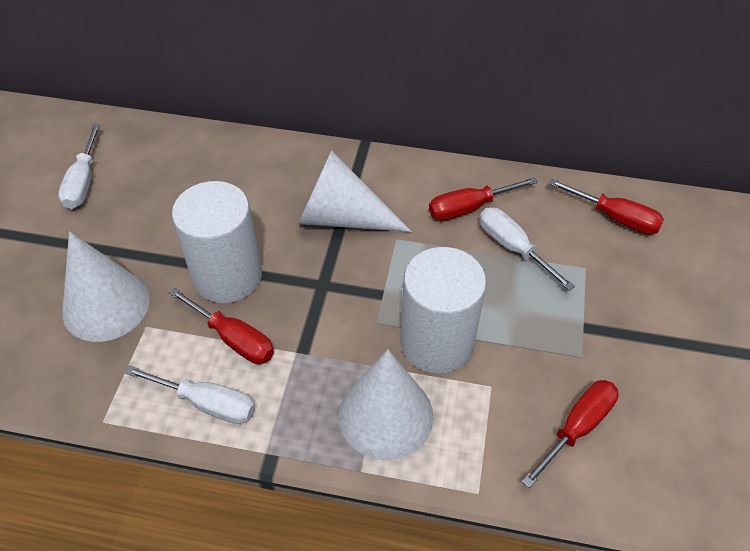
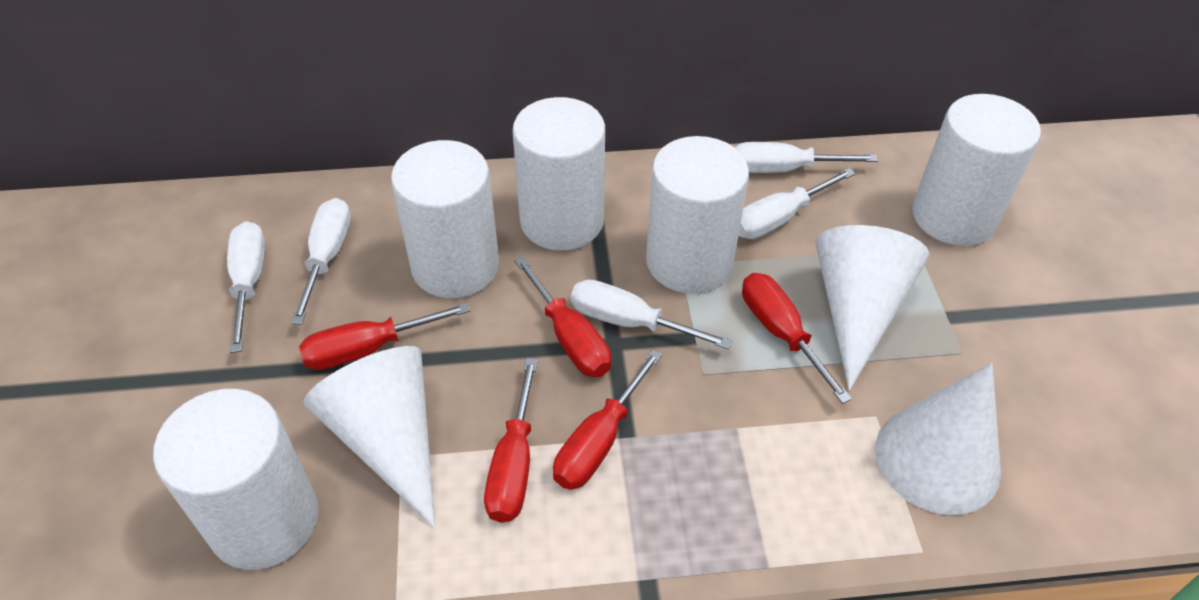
red screwdriver: 4 -> 5
white cylinder: 2 -> 5
white screwdriver: 3 -> 5

